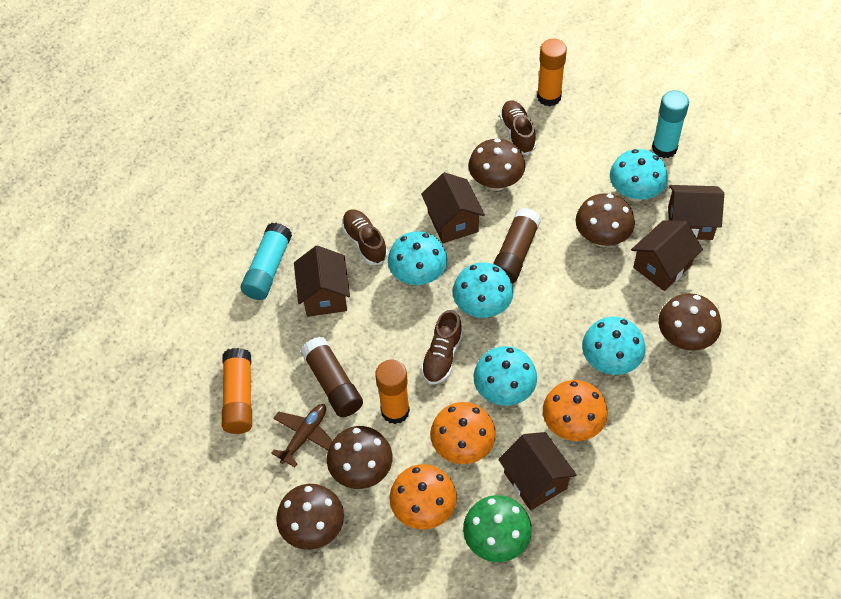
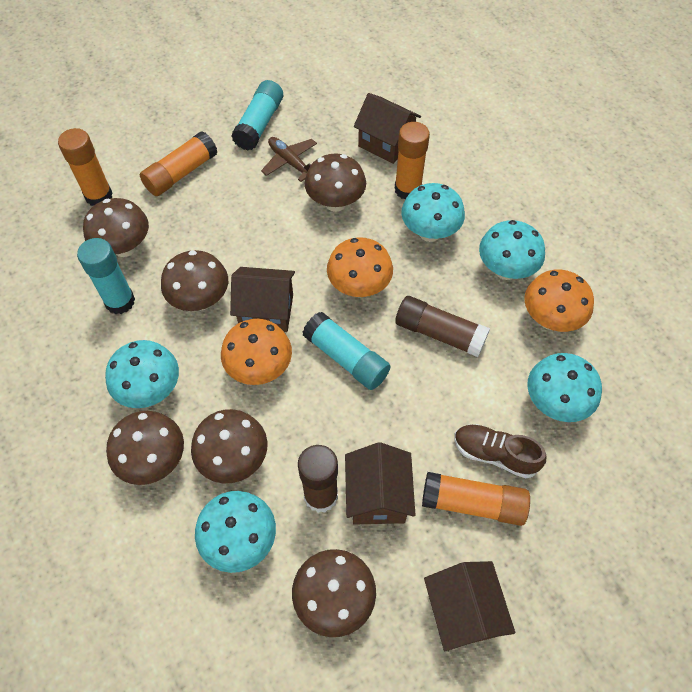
brown house: 5 -> 4
brown mushroom: 5 -> 6
brown shoe: 3 -> 1
green mushroom: 1 -> 0
orange glue stick: 3 -> 4
turquoise glue stick: 2 -> 3

